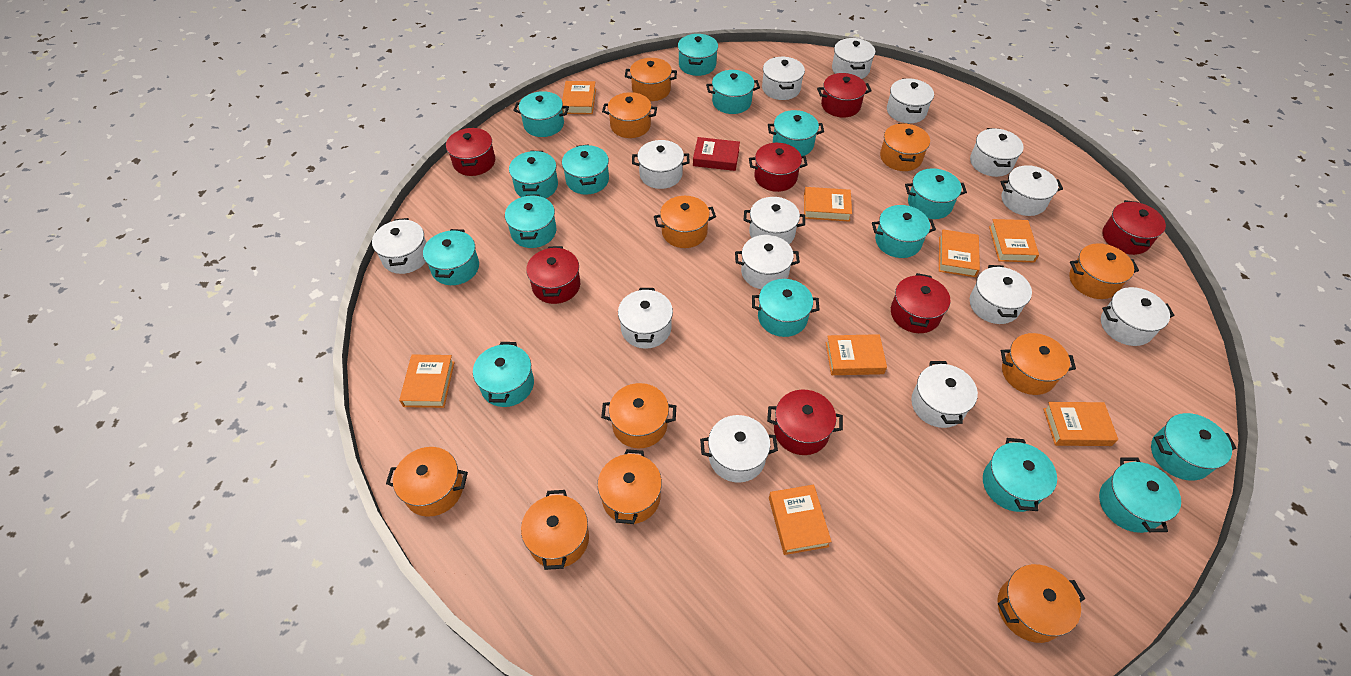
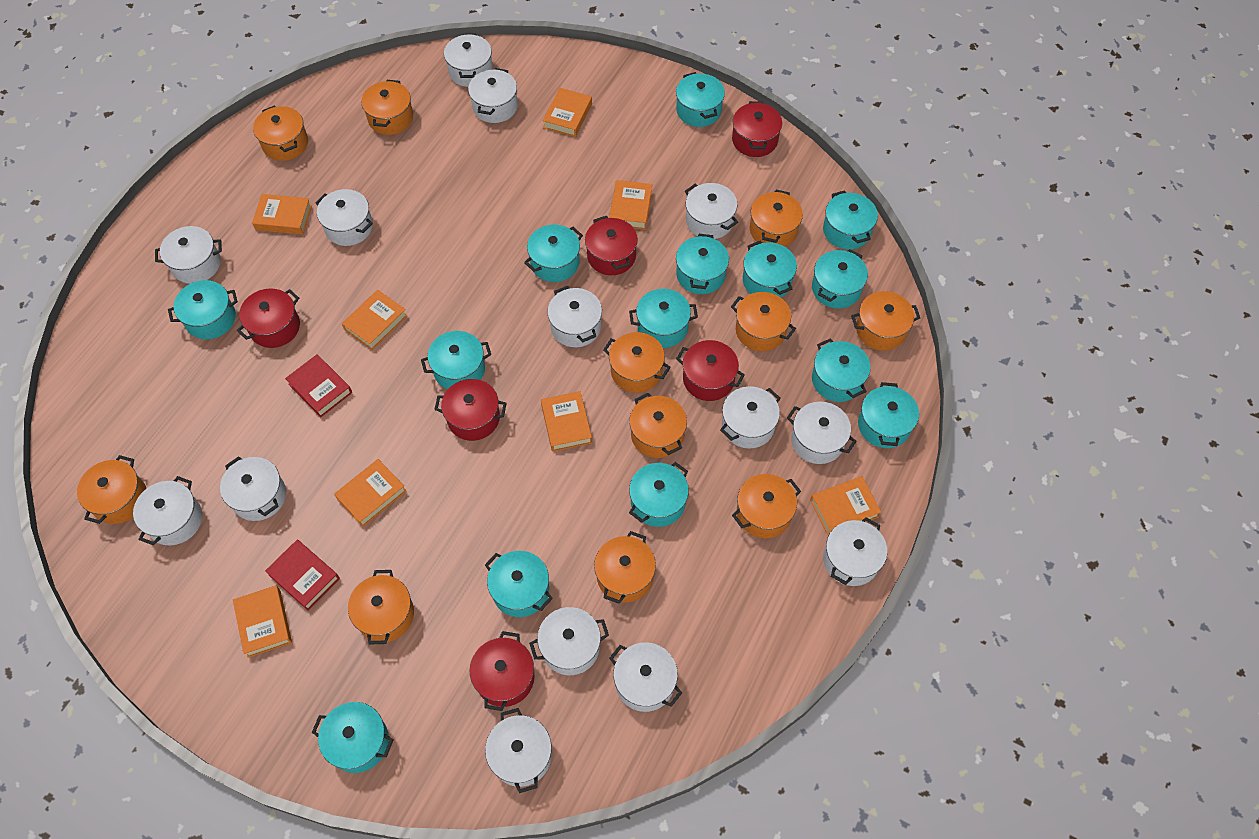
red book: 1 -> 2
red pot: 7 -> 6
turquoise pot: 15 -> 14

